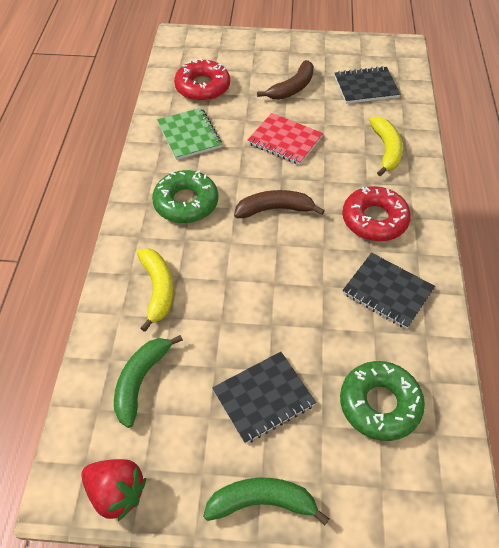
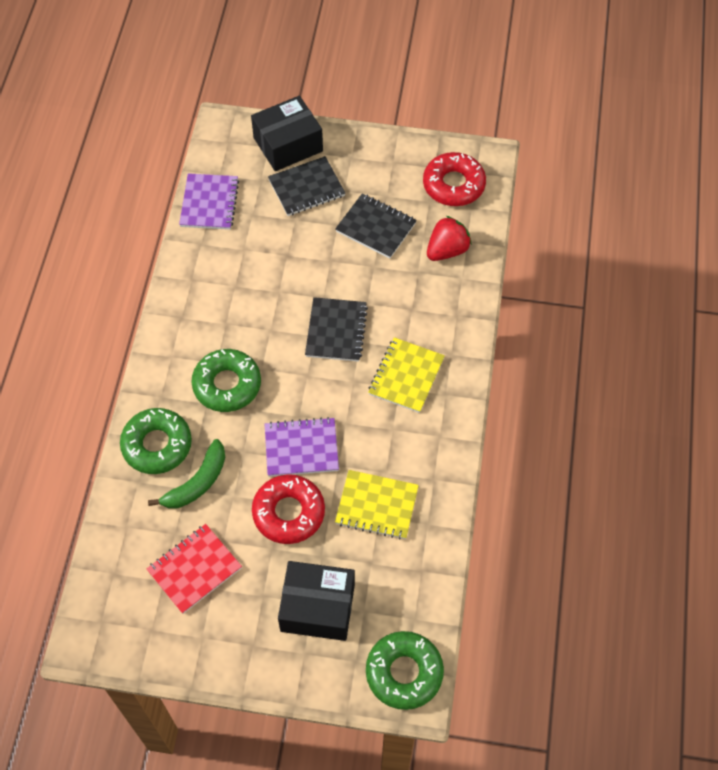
black box: 0 -> 2
brown banana: 2 -> 0
green banana: 2 -> 1
green donut: 2 -> 3
green notebook: 1 -> 0
purple notebook: 0 -> 2
yellow banana: 2 -> 0
yellow notebook: 0 -> 2

